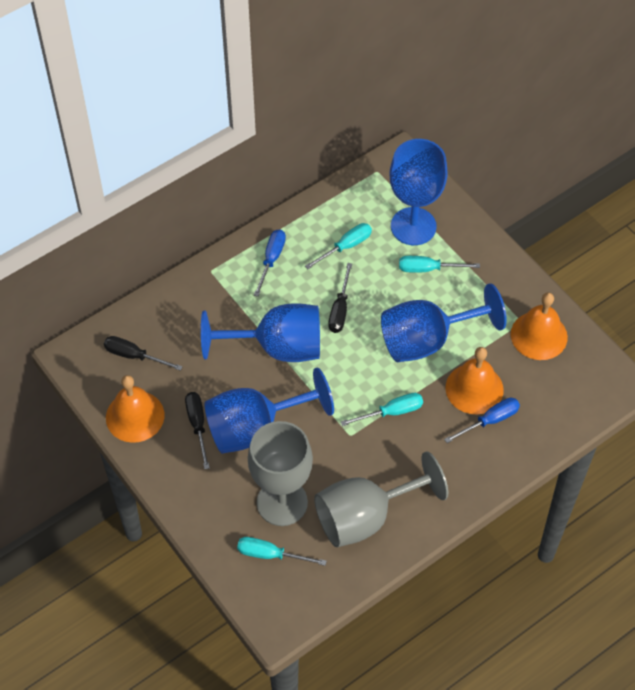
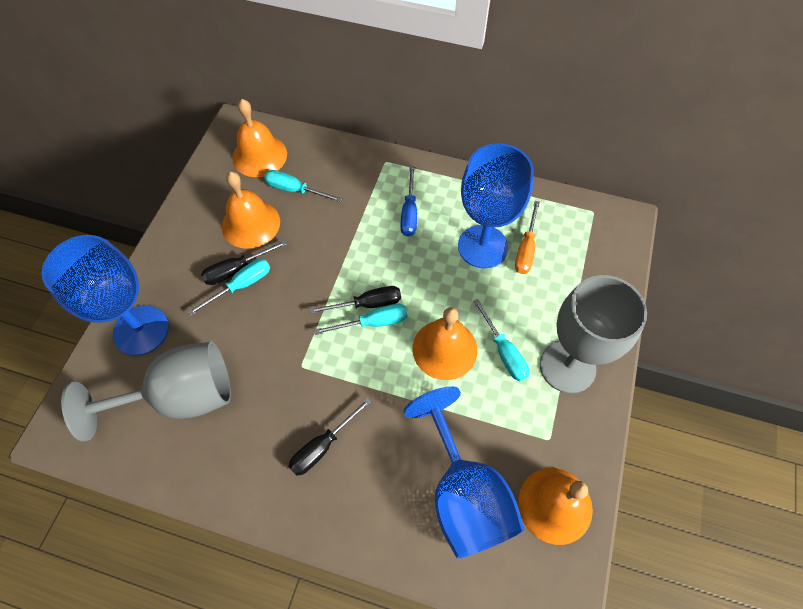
blue goblet: 4 -> 3
blue screwdriver: 2 -> 1
orange bell: 3 -> 4
orange screwdriver: 0 -> 1

